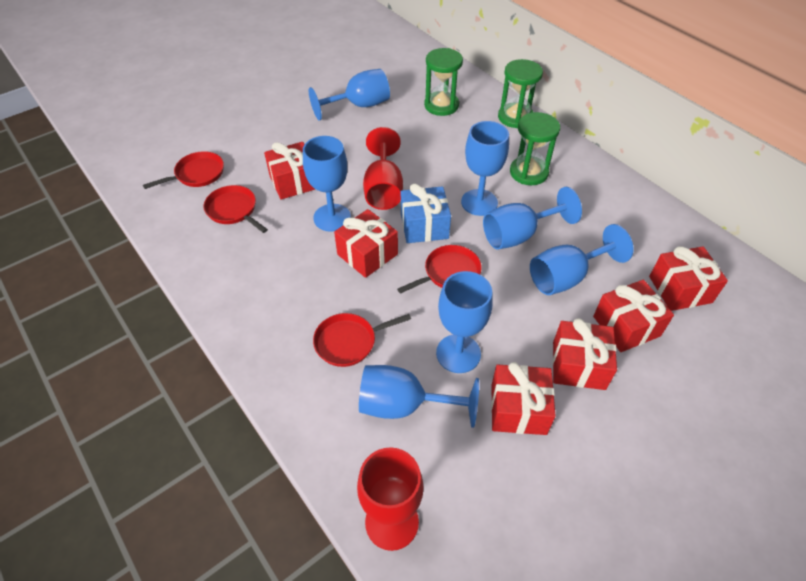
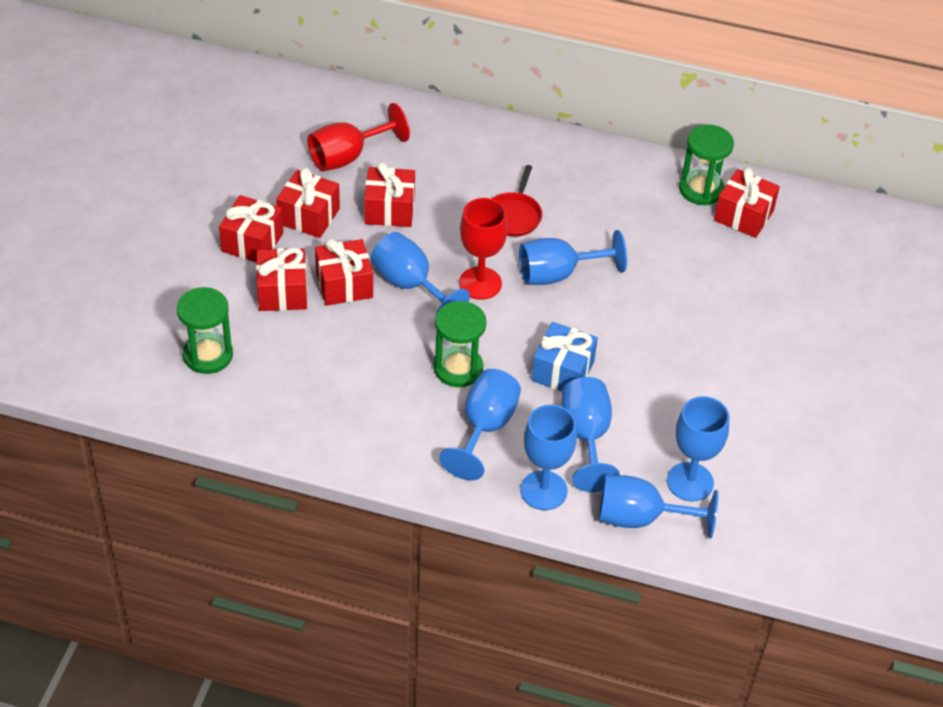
red pan: 4 -> 1

